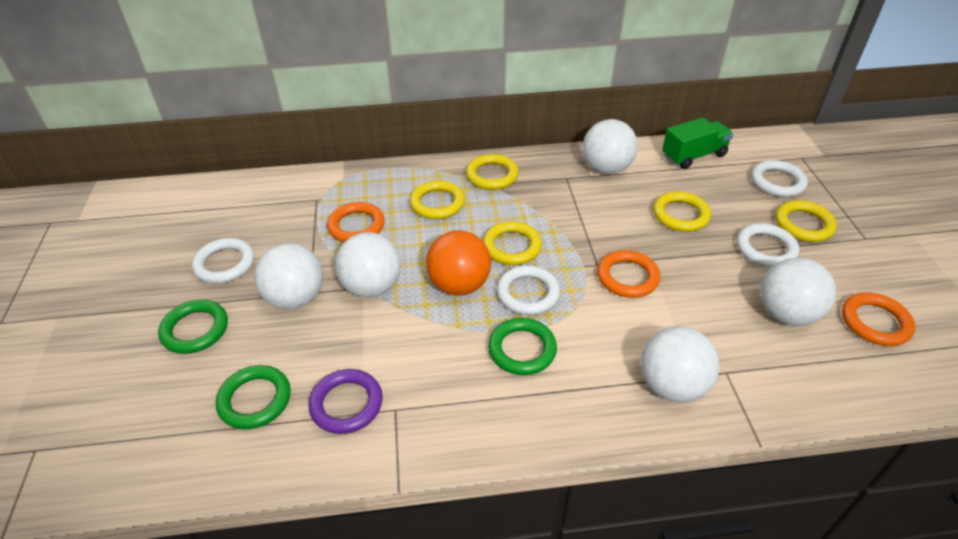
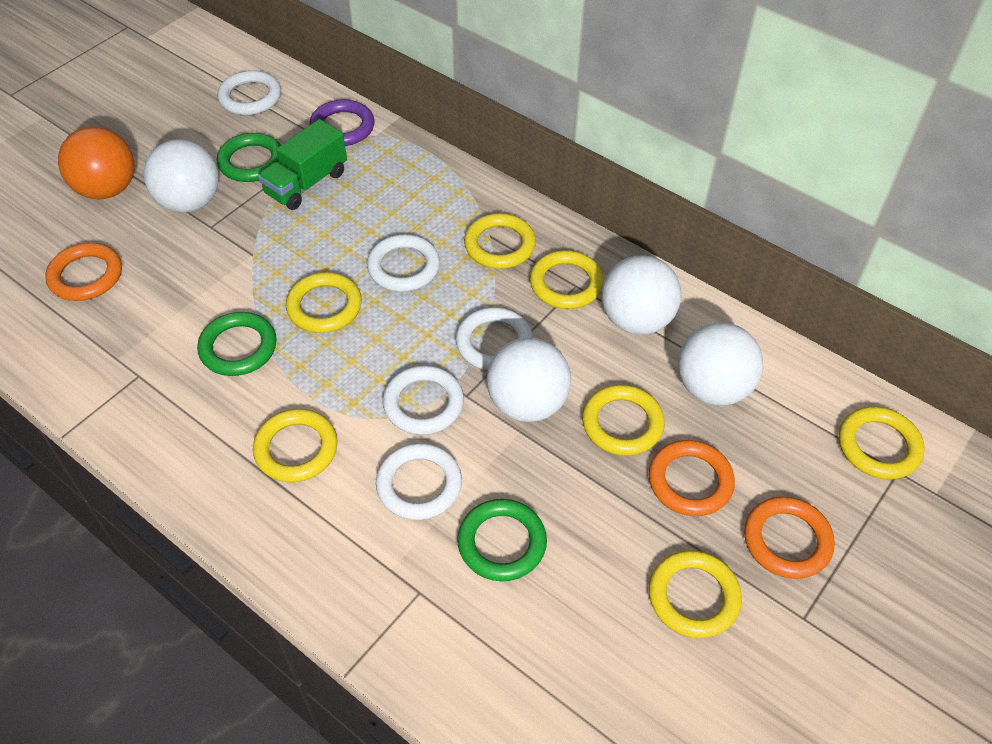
white ball: 5 -> 4
white ring: 4 -> 5
yellow ring: 5 -> 7

